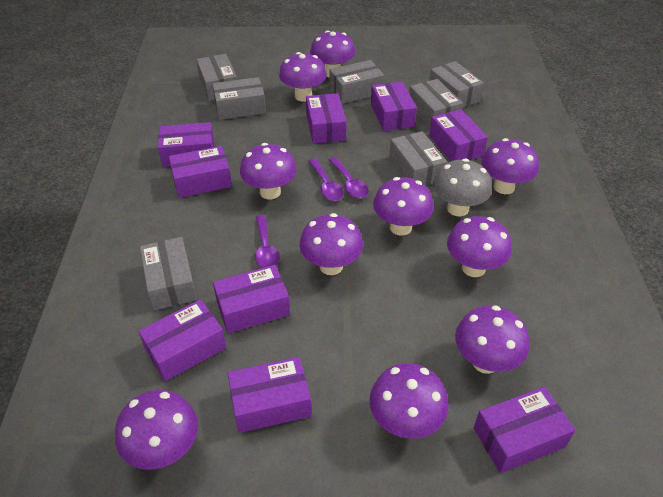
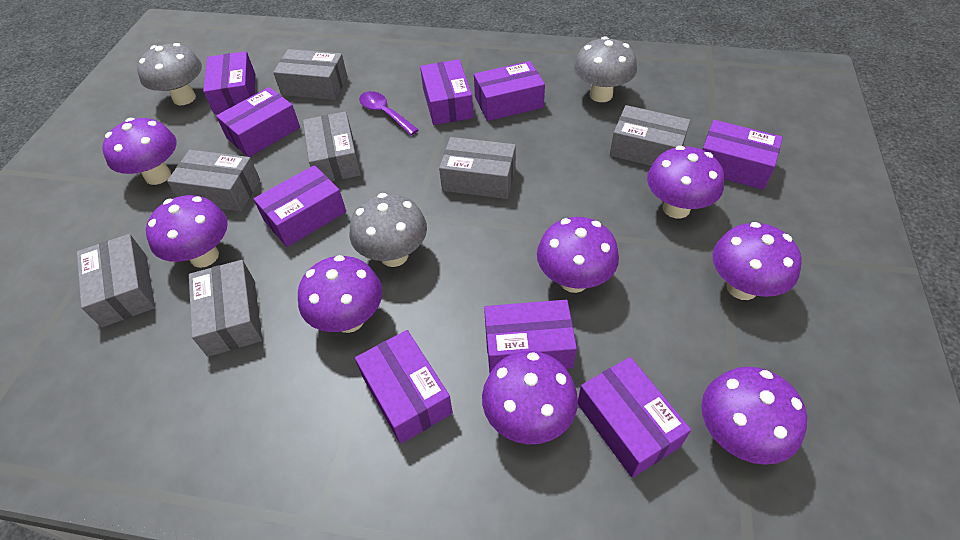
grey mushroom: 1 -> 3
purple mushroom: 10 -> 8
purple spoon: 3 -> 1

